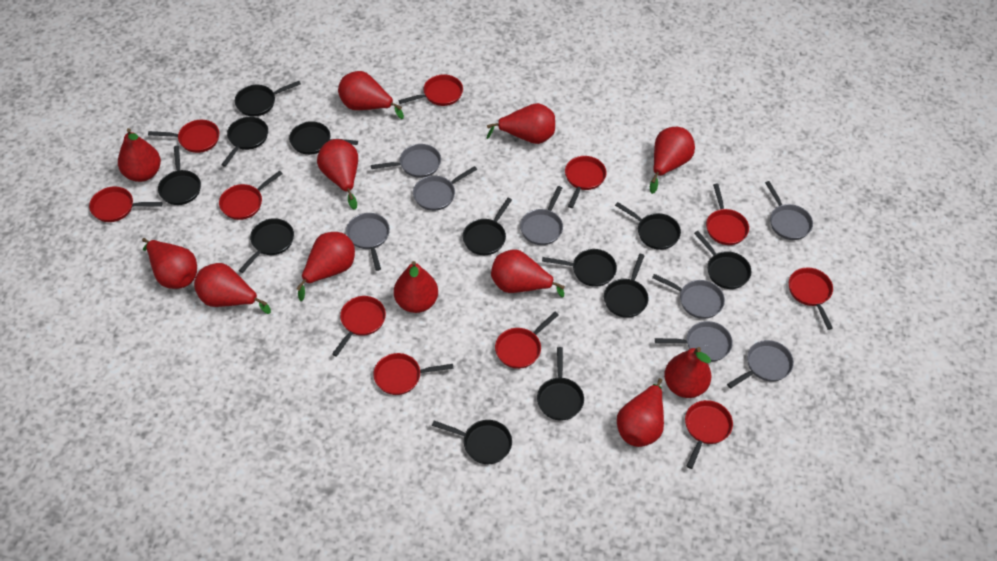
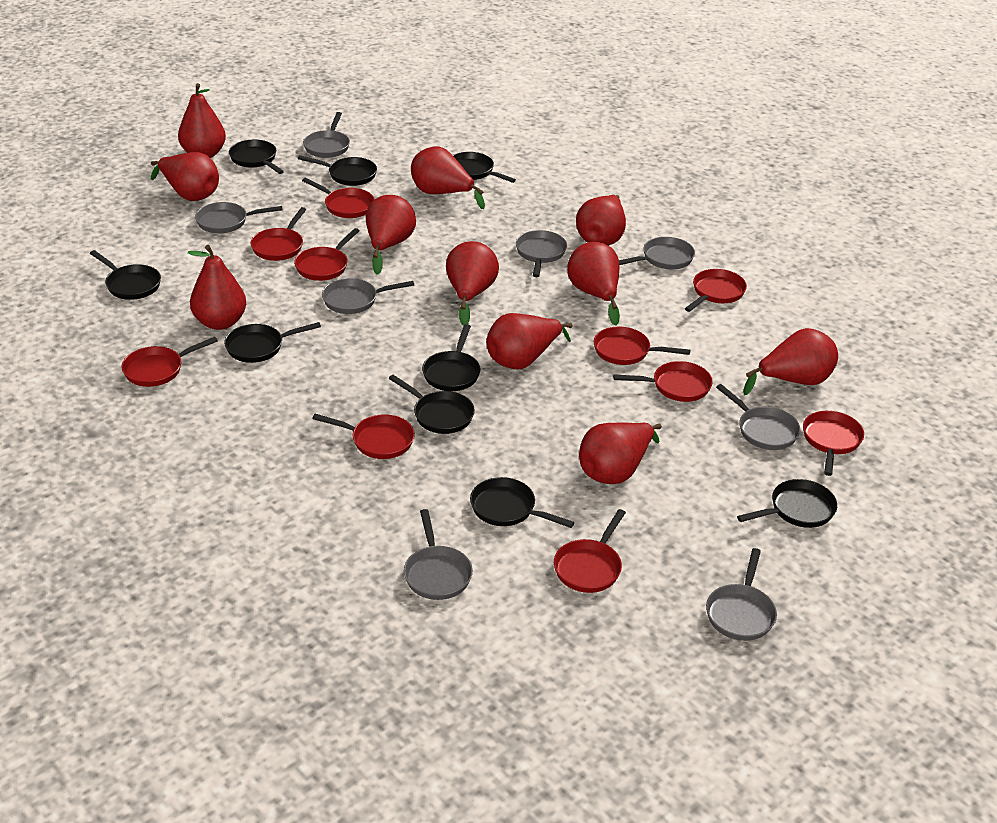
black pan: 12 -> 9
red pan: 11 -> 10
red pear: 12 -> 11

